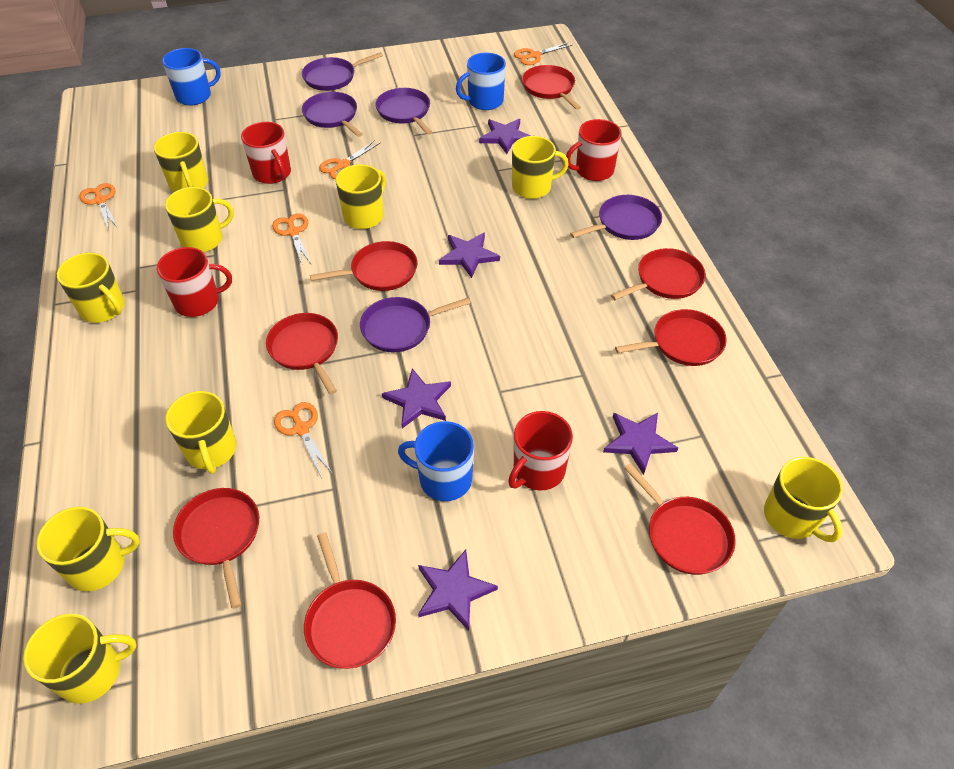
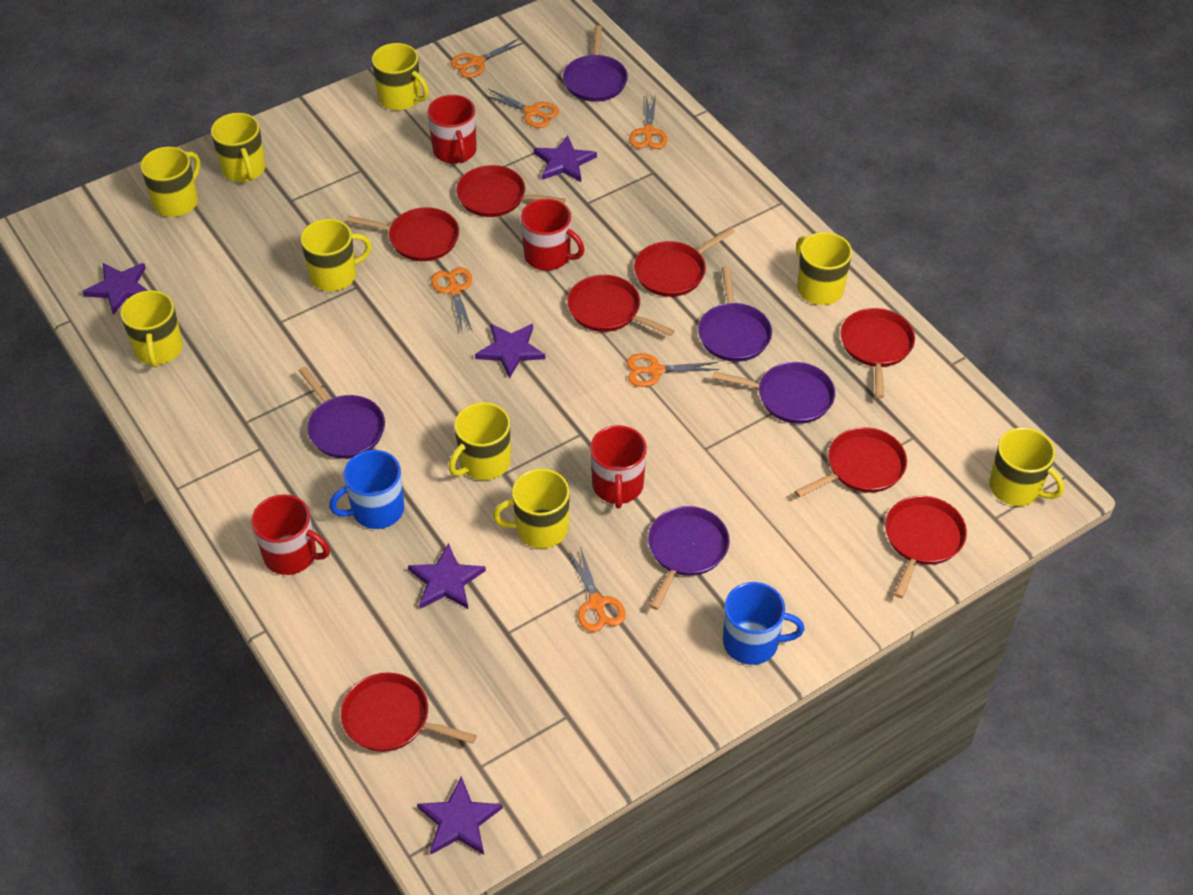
blue mug: 3 -> 2
orange scissors: 5 -> 6

